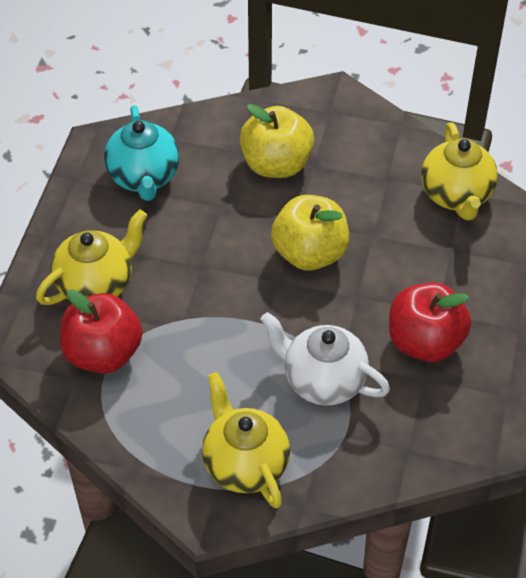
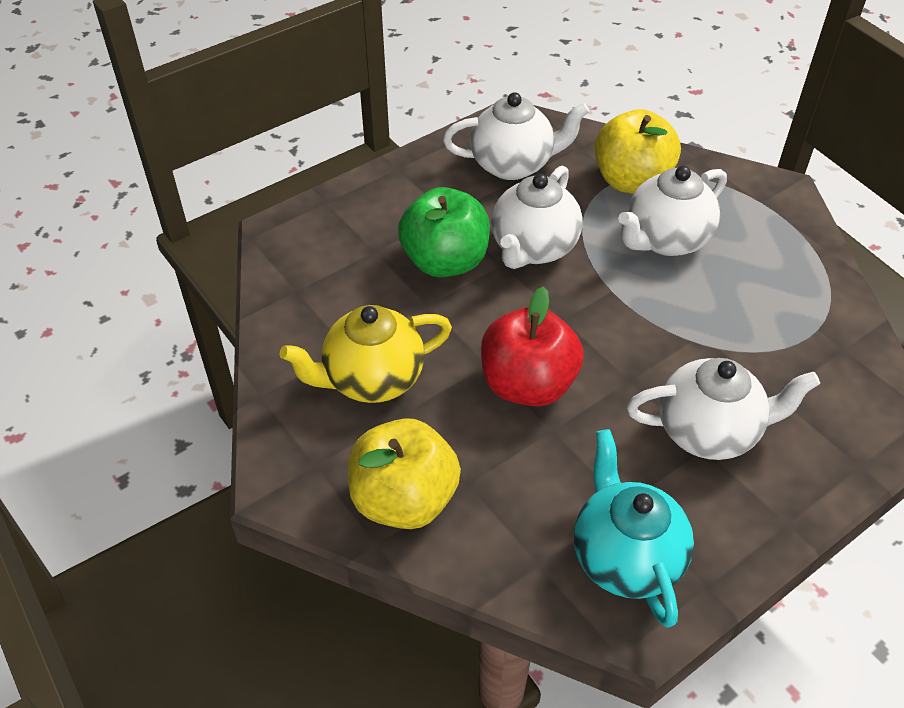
green apple: 0 -> 1
red apple: 2 -> 1
white teapot: 1 -> 4
yellow teapot: 3 -> 1

